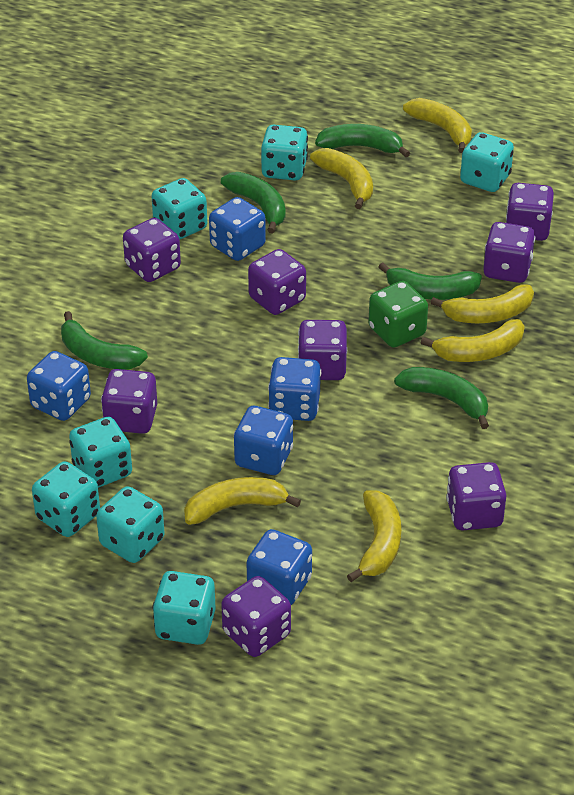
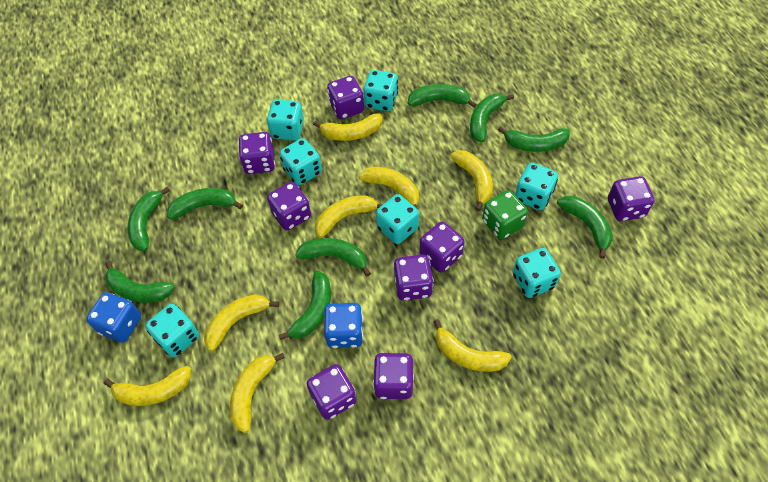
blue dice: 5 -> 2
green banana: 5 -> 9
yellow banana: 6 -> 8

